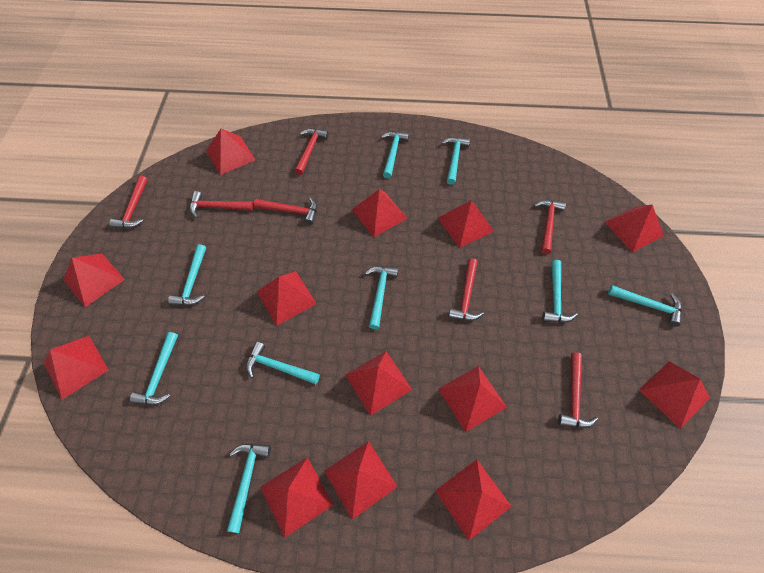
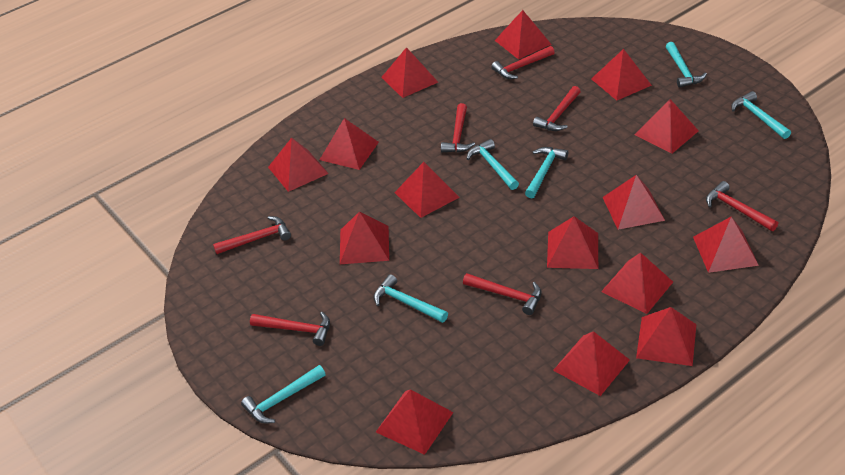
red pyramid: 13 -> 15
turquoise hammer: 9 -> 6

